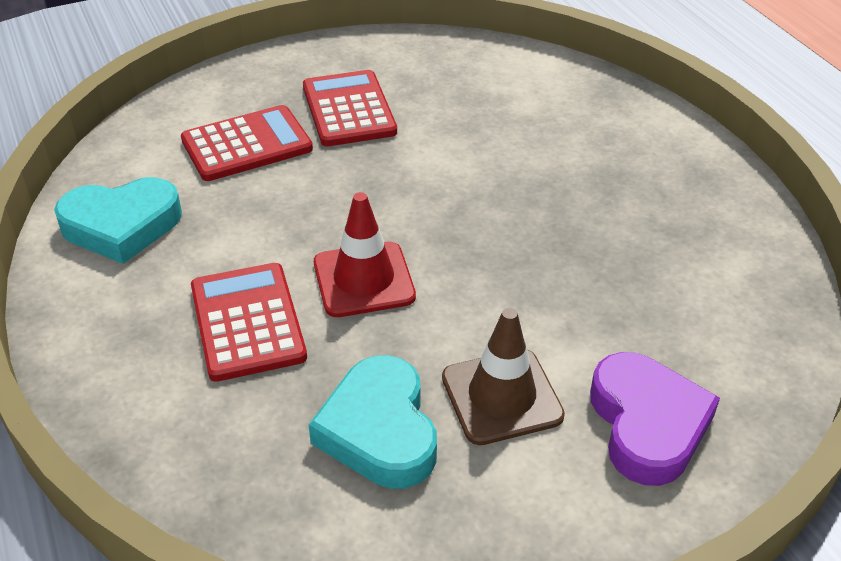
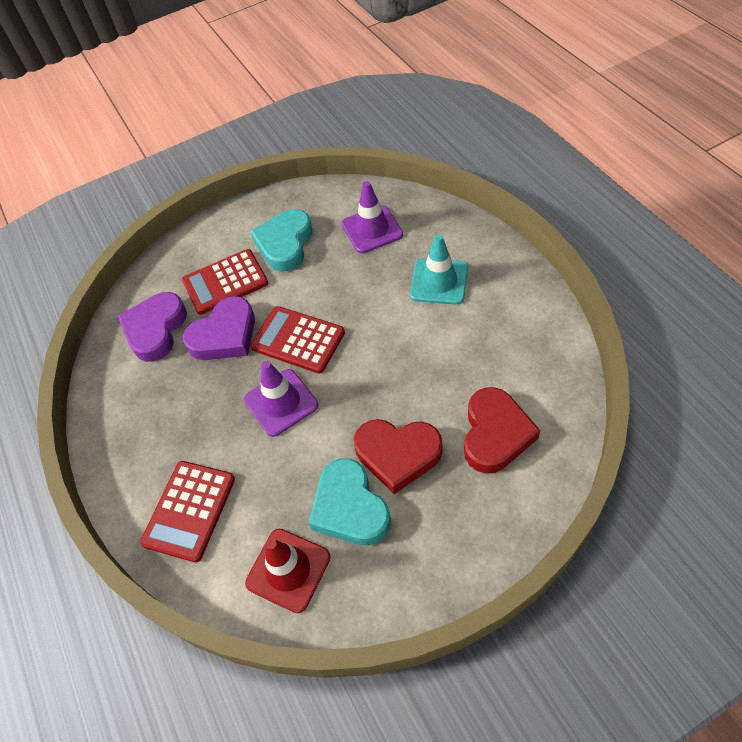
brown traffic cone: 1 -> 0
purple heart: 1 -> 2
purple traffic cone: 0 -> 2
red heart: 0 -> 2
turquoise traffic cone: 0 -> 1

